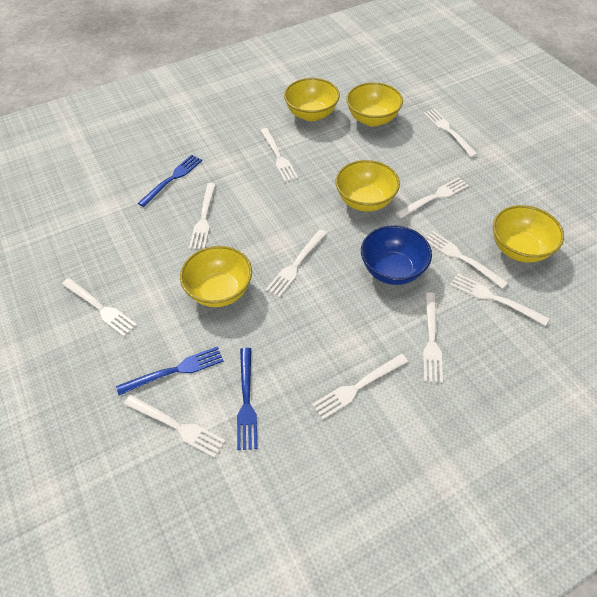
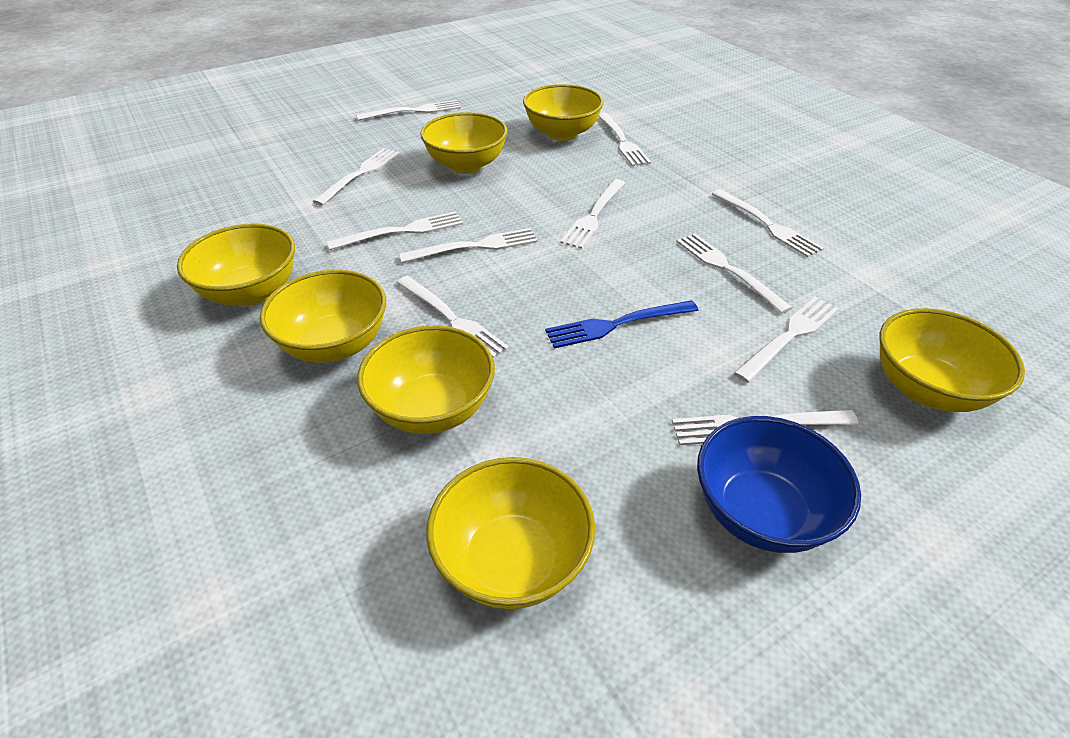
blue fork: 3 -> 1
yellow bowl: 5 -> 7

